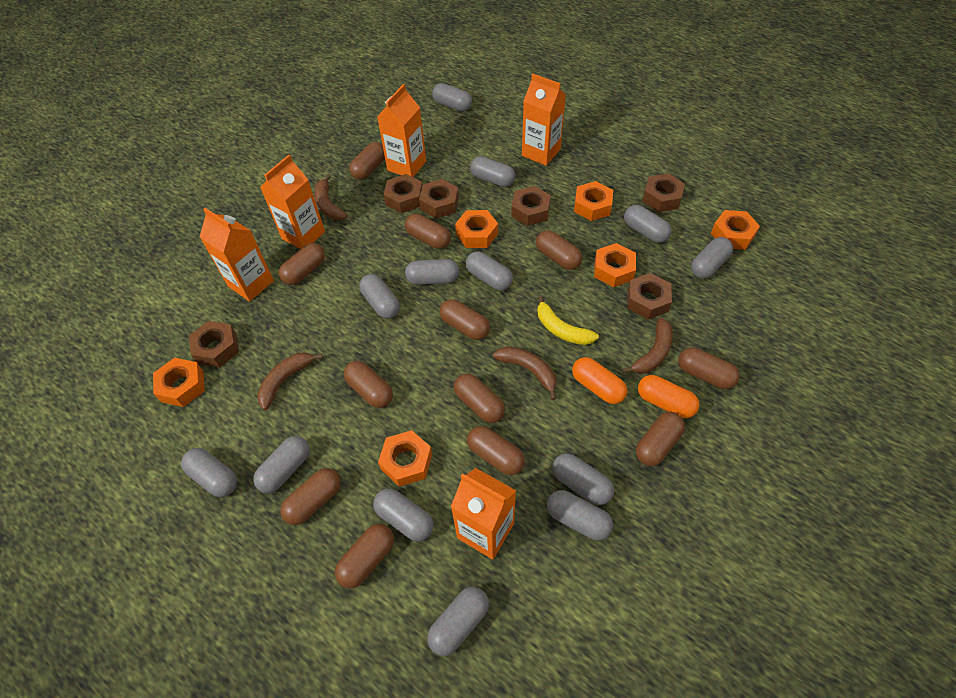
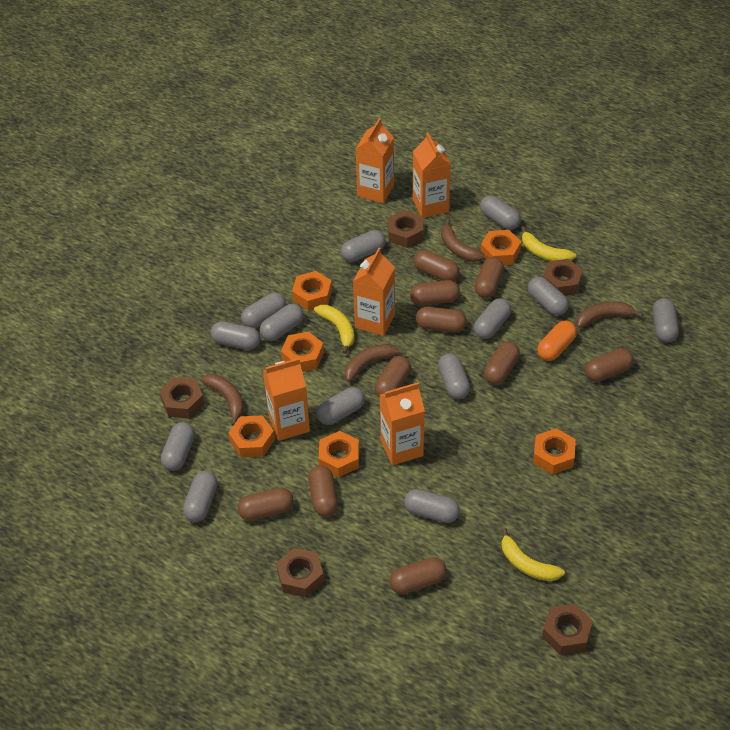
brown capsule: 12 -> 10
brown nut: 6 -> 5
orange capsule: 2 -> 1
yellow banana: 1 -> 3

